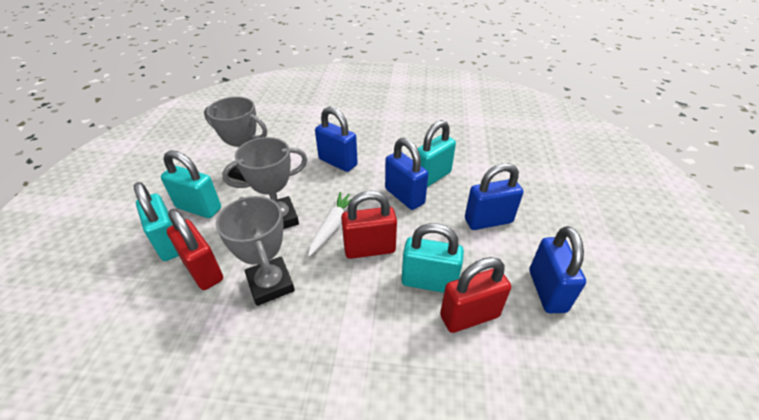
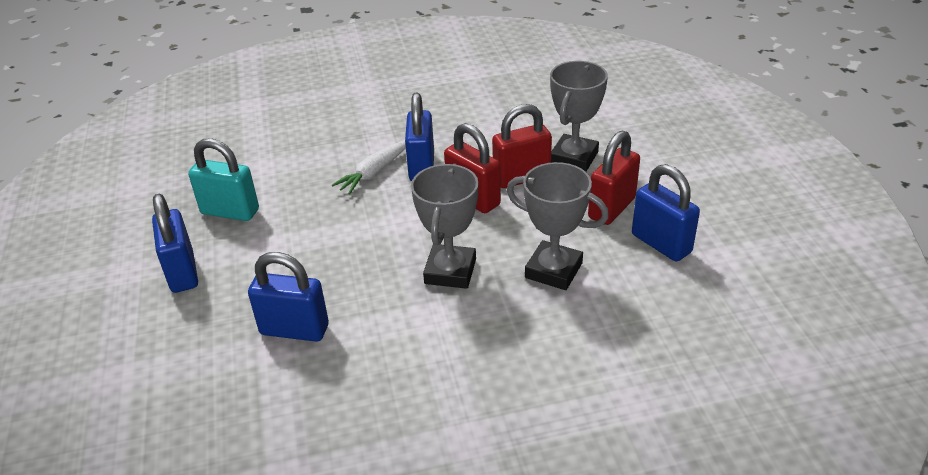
turquoise padlock: 4 -> 1

